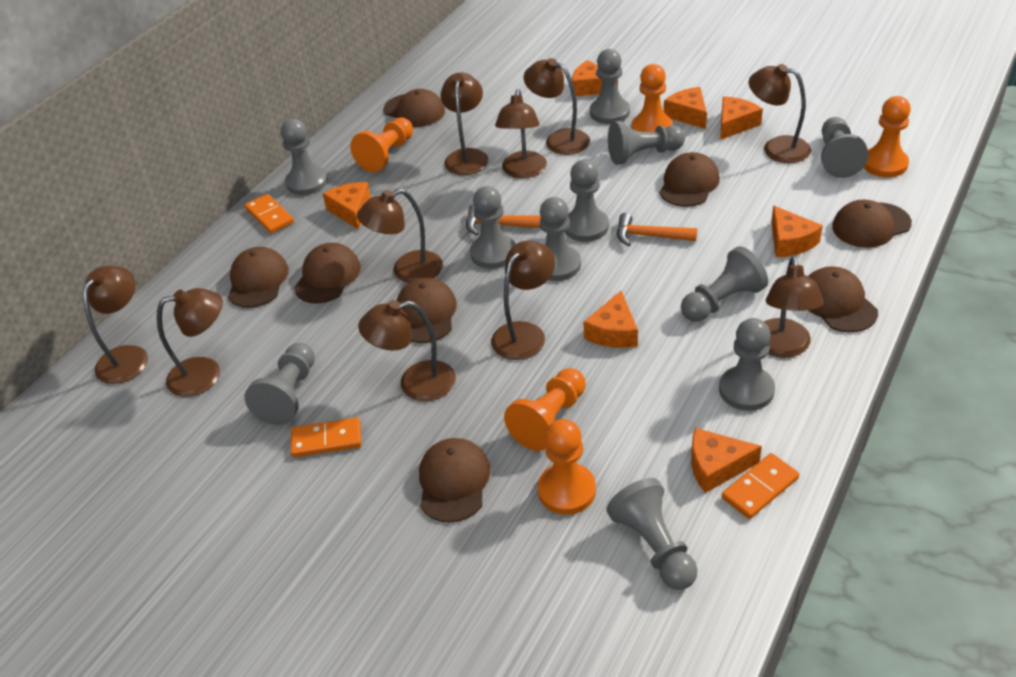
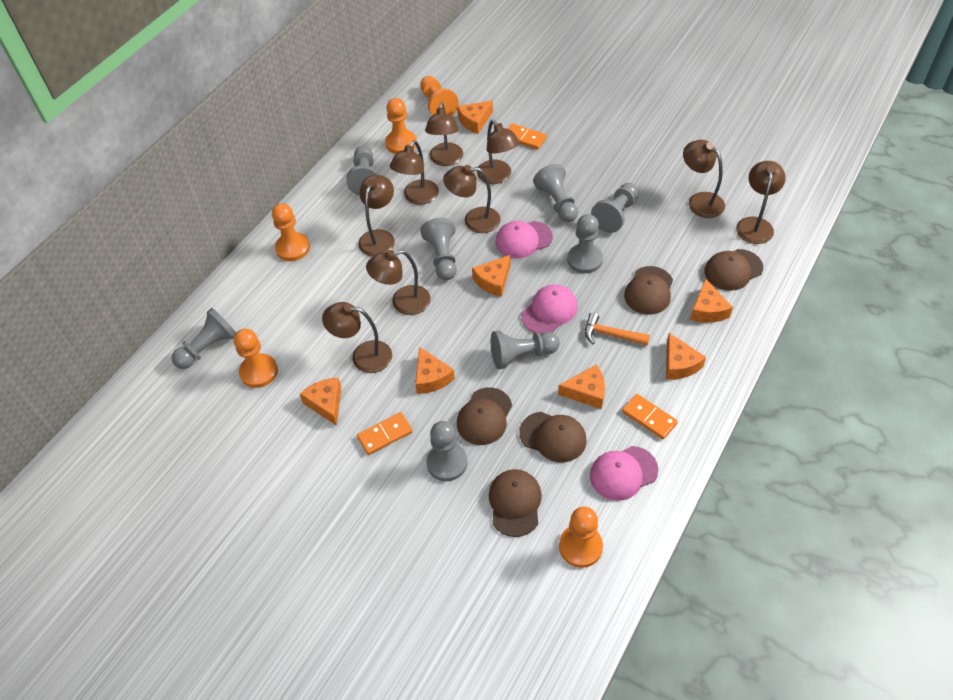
brown cap: 8 -> 5
brown lamp: 10 -> 9
grey pawn: 11 -> 8
orange hammer: 2 -> 1
pink cap: 0 -> 3

